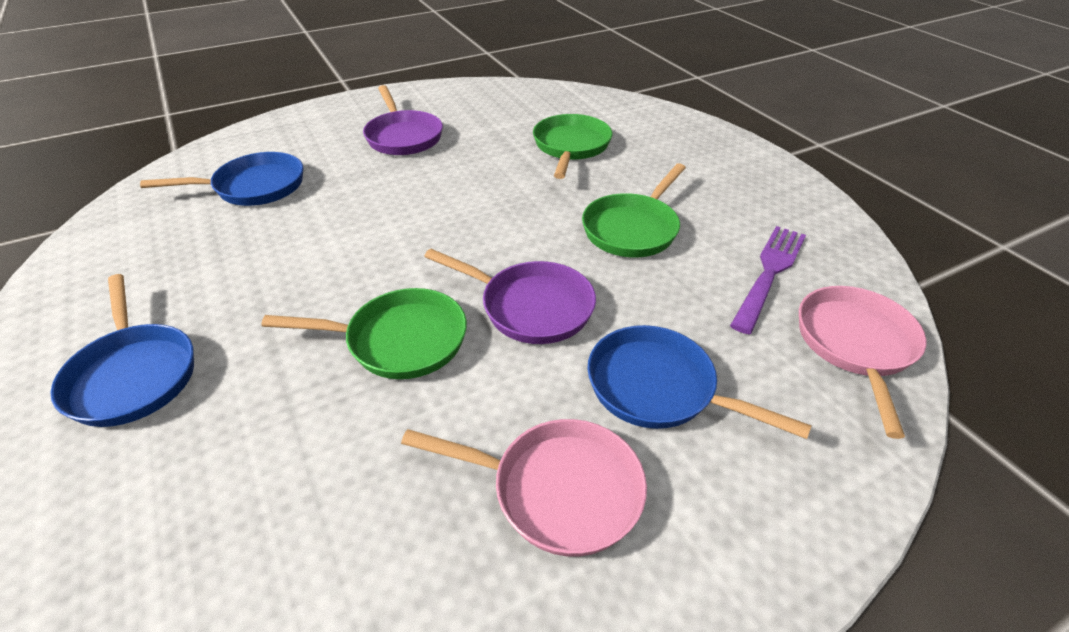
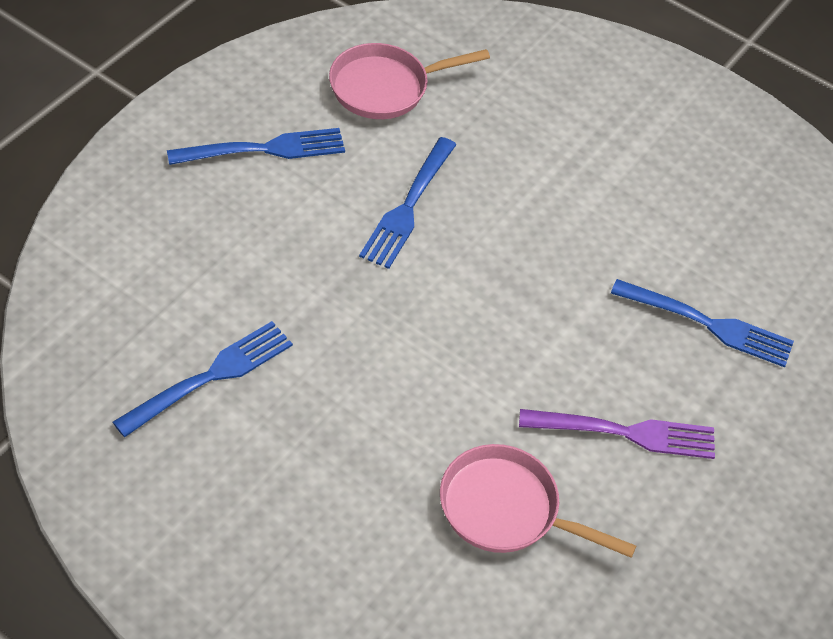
blue fork: 0 -> 4
blue pan: 3 -> 0
green pan: 3 -> 0
purple pan: 2 -> 0

